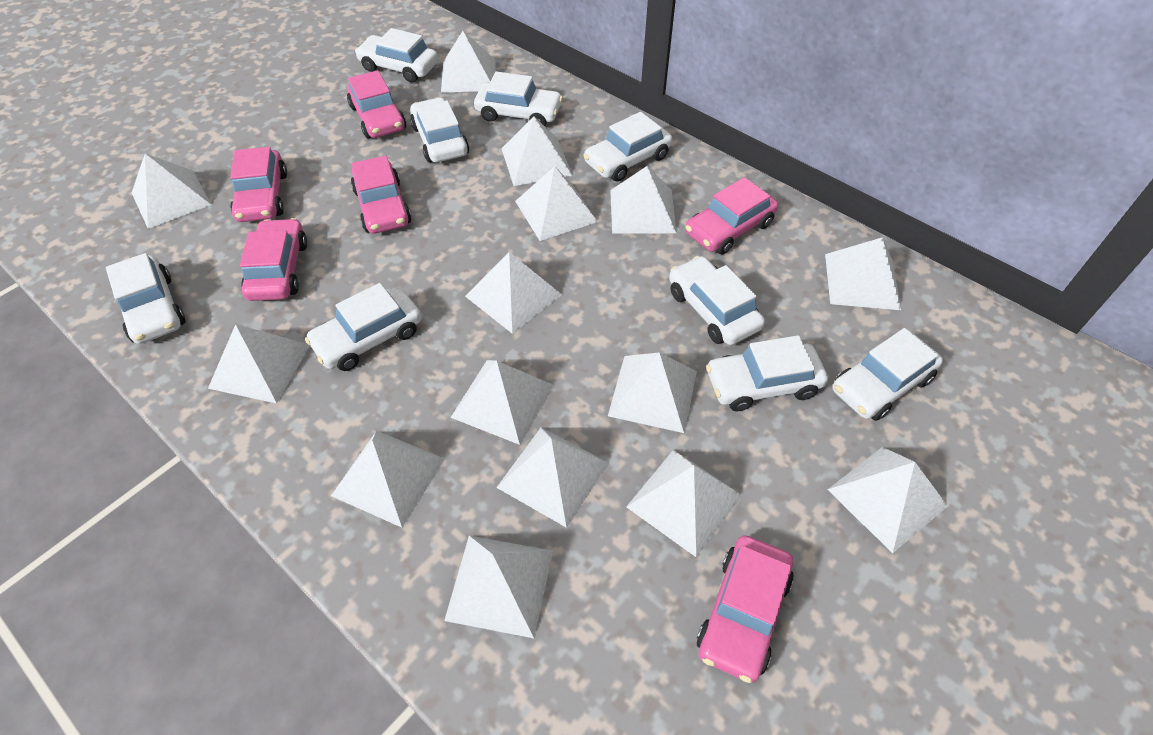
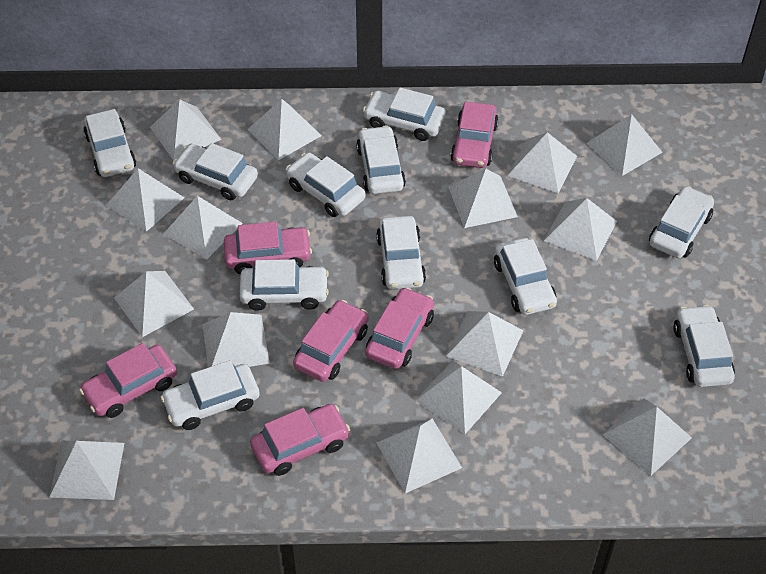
white car: 9 -> 11

